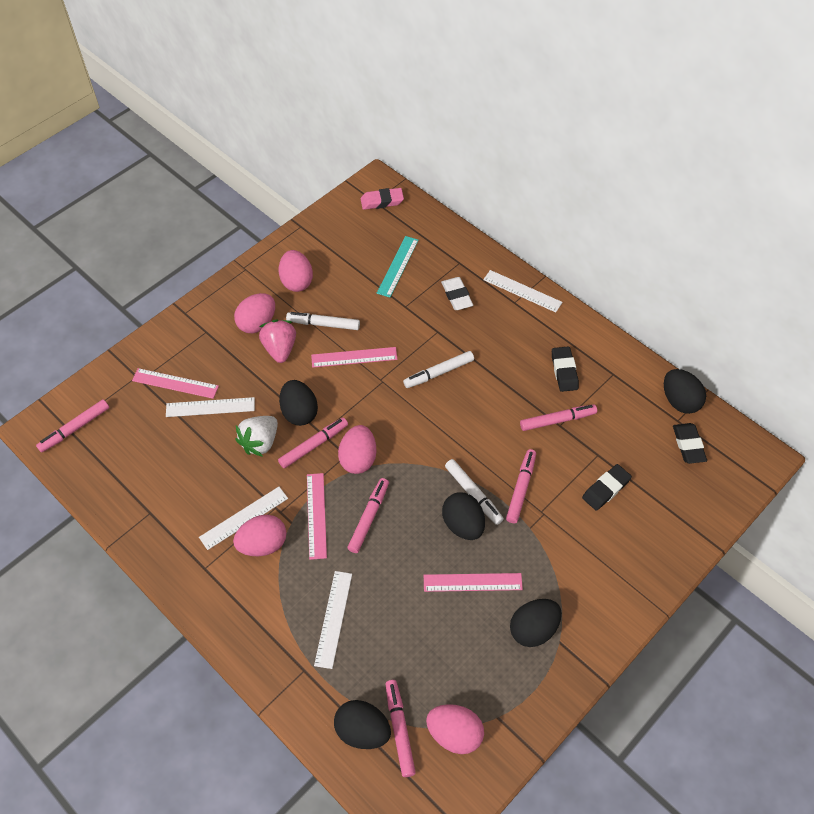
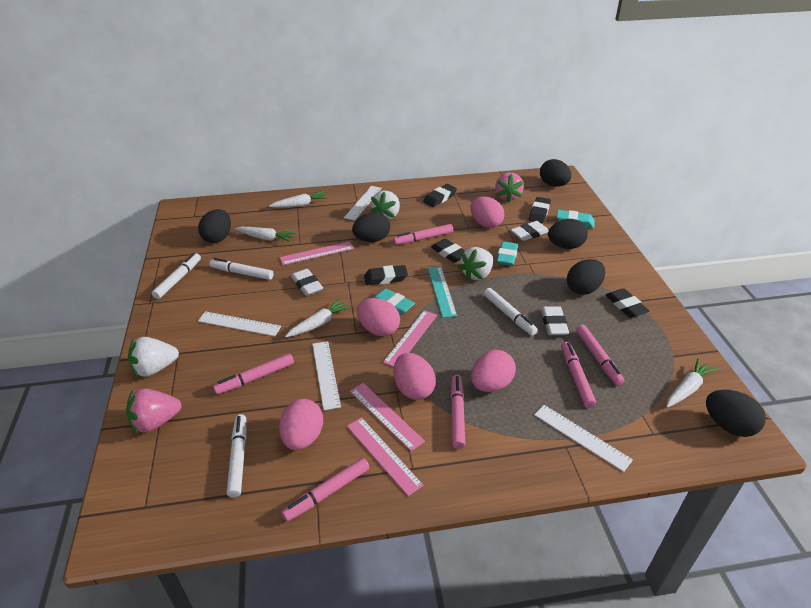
black egg: 5 -> 6
black eraser: 3 -> 5
pink eraser: 1 -> 0
pink strawberry: 1 -> 2
turquoise eraser: 0 -> 3
white carrot: 0 -> 4
white eraser: 1 -> 3
white marker: 3 -> 4
white strawberry: 1 -> 3

